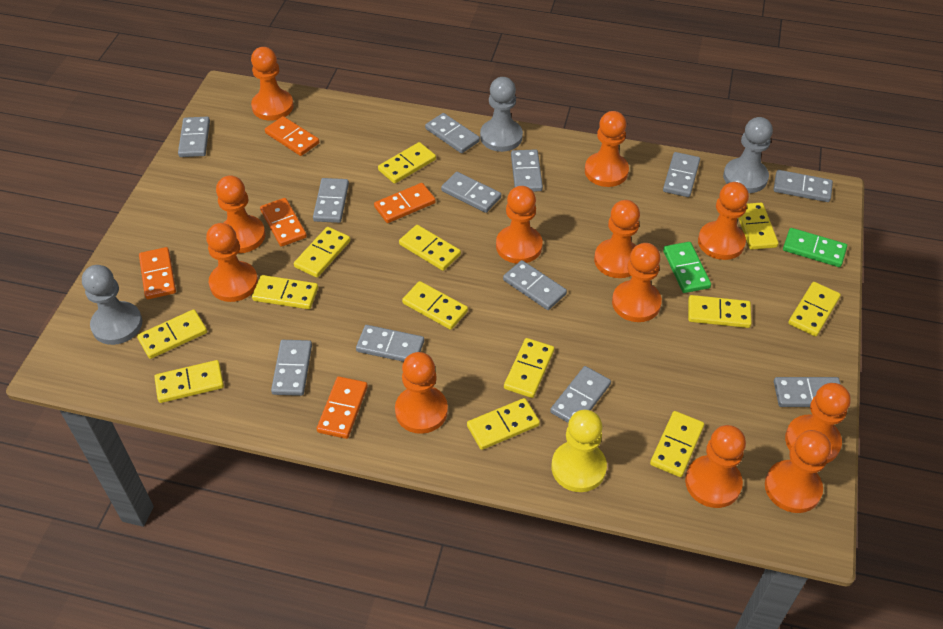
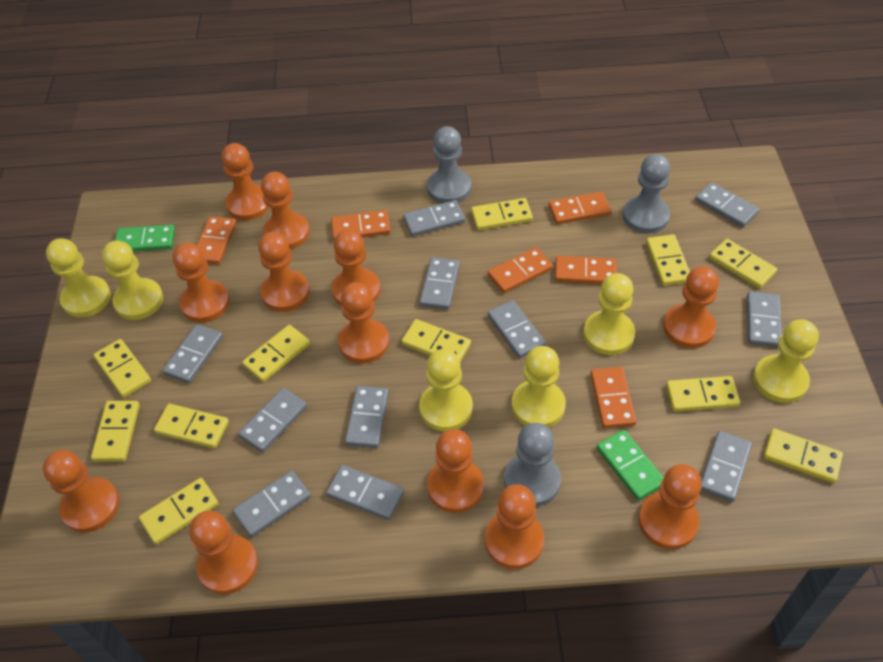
grey domino: 12 -> 11
orange domino: 5 -> 6
yellow domino: 13 -> 11
yellow pawn: 1 -> 6

